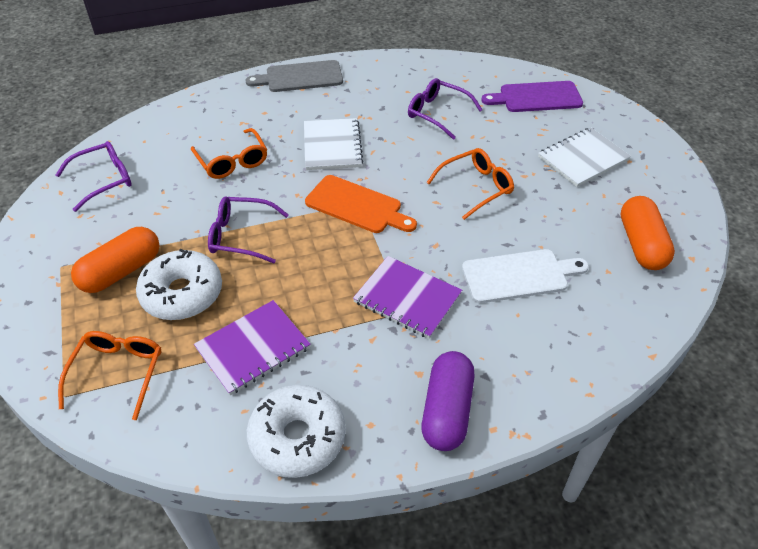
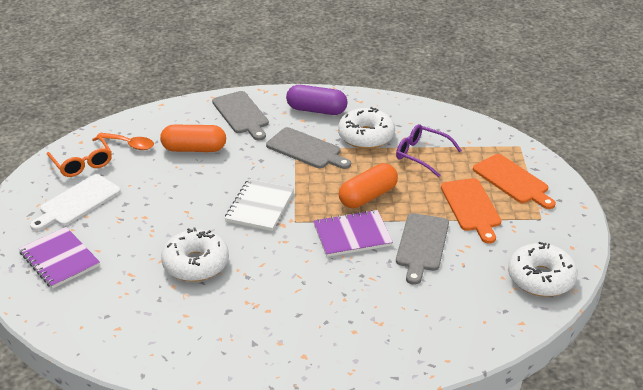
grey cutting board: 1 -> 3
orange cutting board: 1 -> 2
orange glasses: 3 -> 1
orange spoon: 0 -> 1
purple cutting board: 1 -> 0
purple glasses: 3 -> 1
white donut: 2 -> 3
white notebook: 2 -> 1

